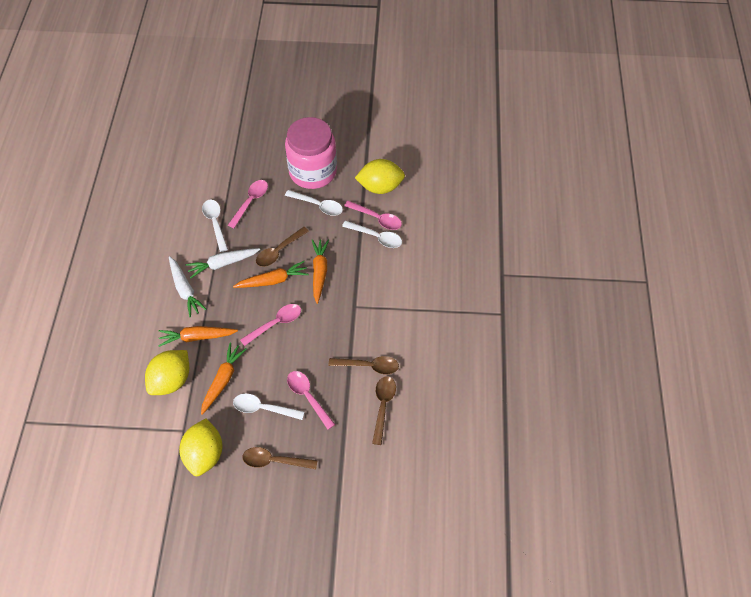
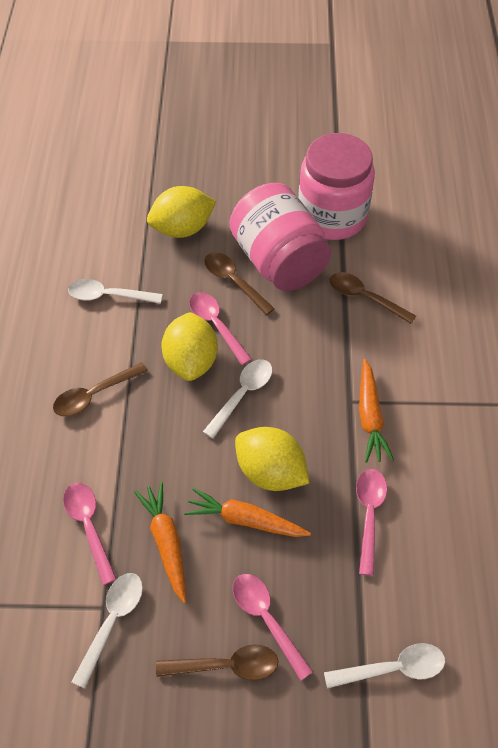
orange carrot: 4 -> 3
pink jar: 1 -> 2
white carrot: 2 -> 0

